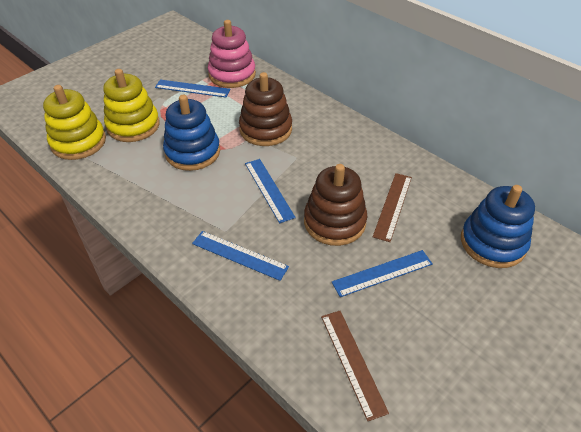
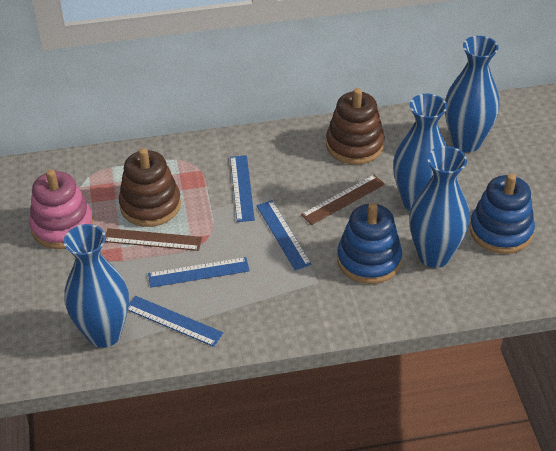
blue vase: 0 -> 4
yellow stacking toy: 2 -> 0

